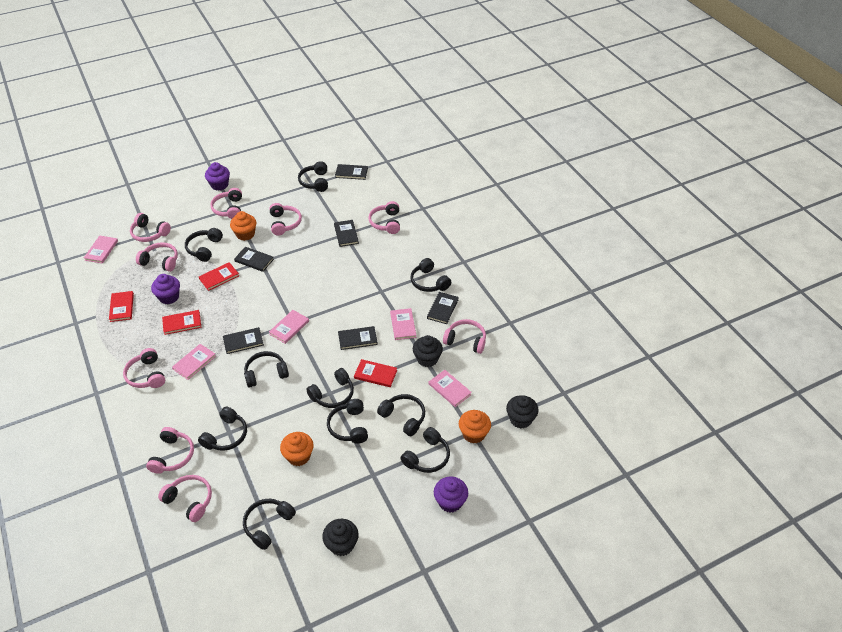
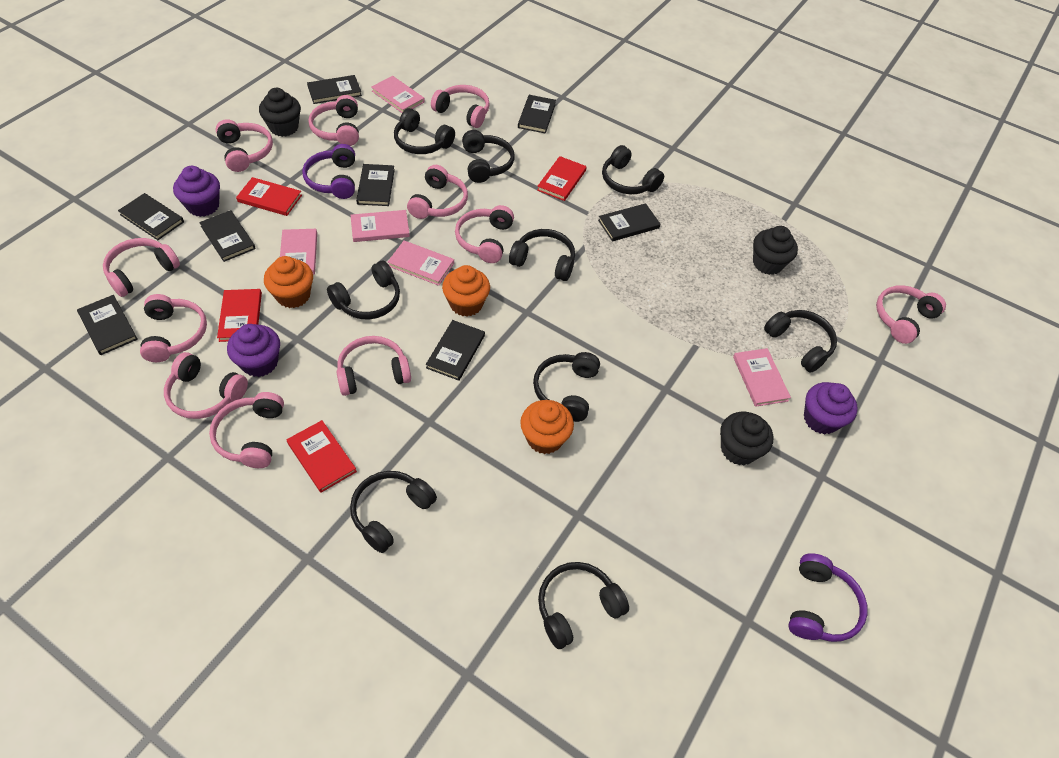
black book: 6 -> 8
black headphones: 10 -> 9
pink headphones: 9 -> 11
purple headphones: 0 -> 2

